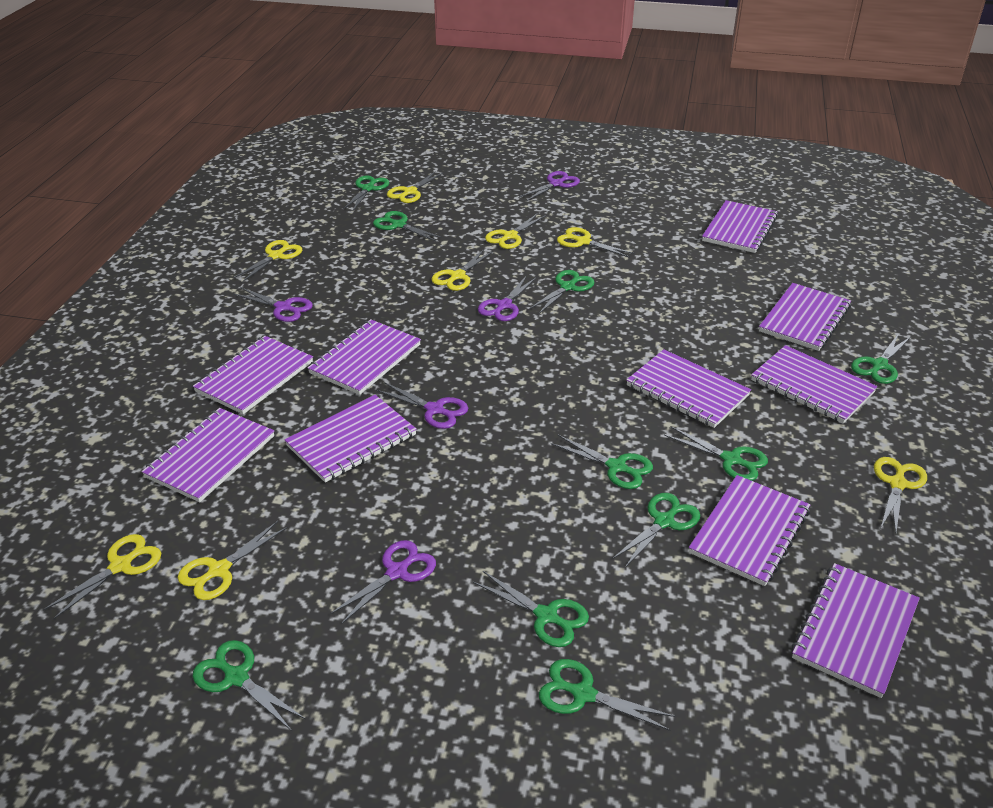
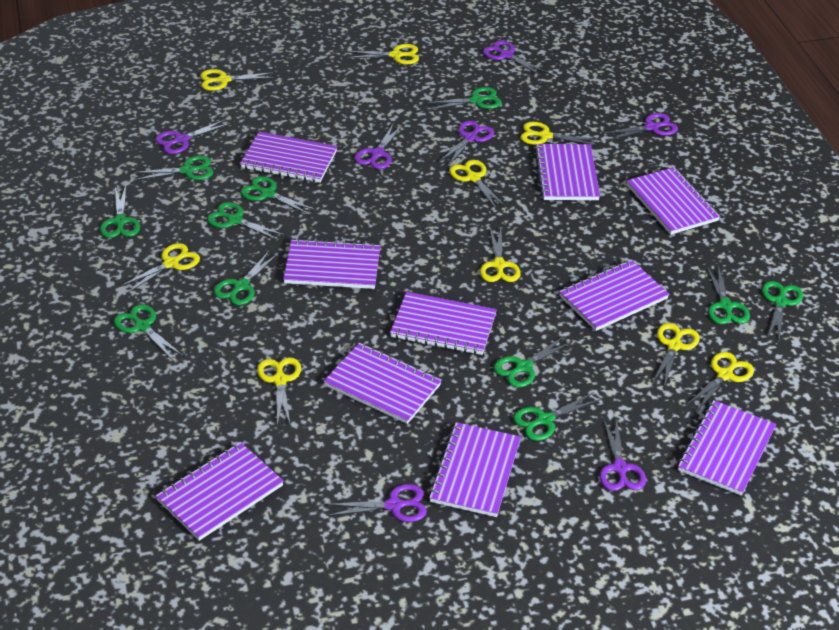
green scissors: 10 -> 11
purple scissors: 5 -> 7
yellow scissors: 8 -> 9

